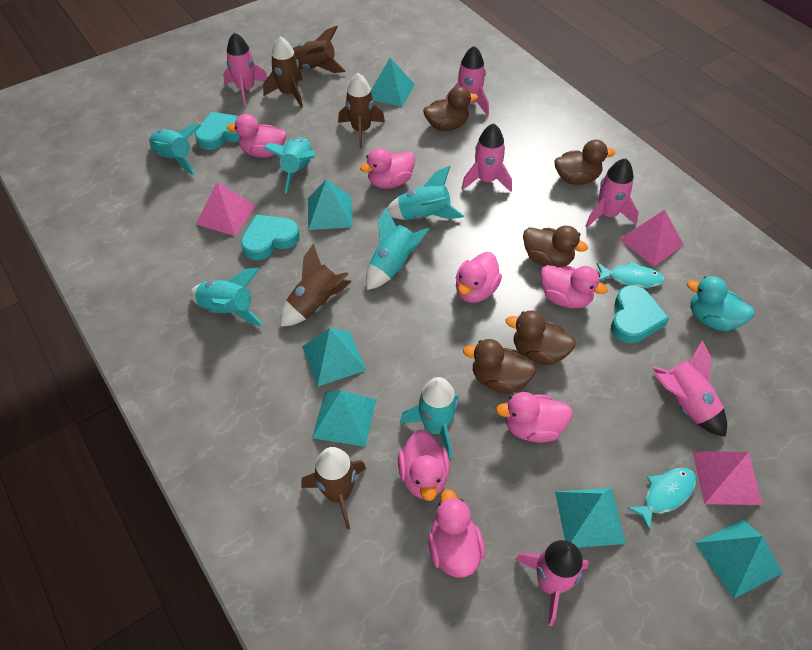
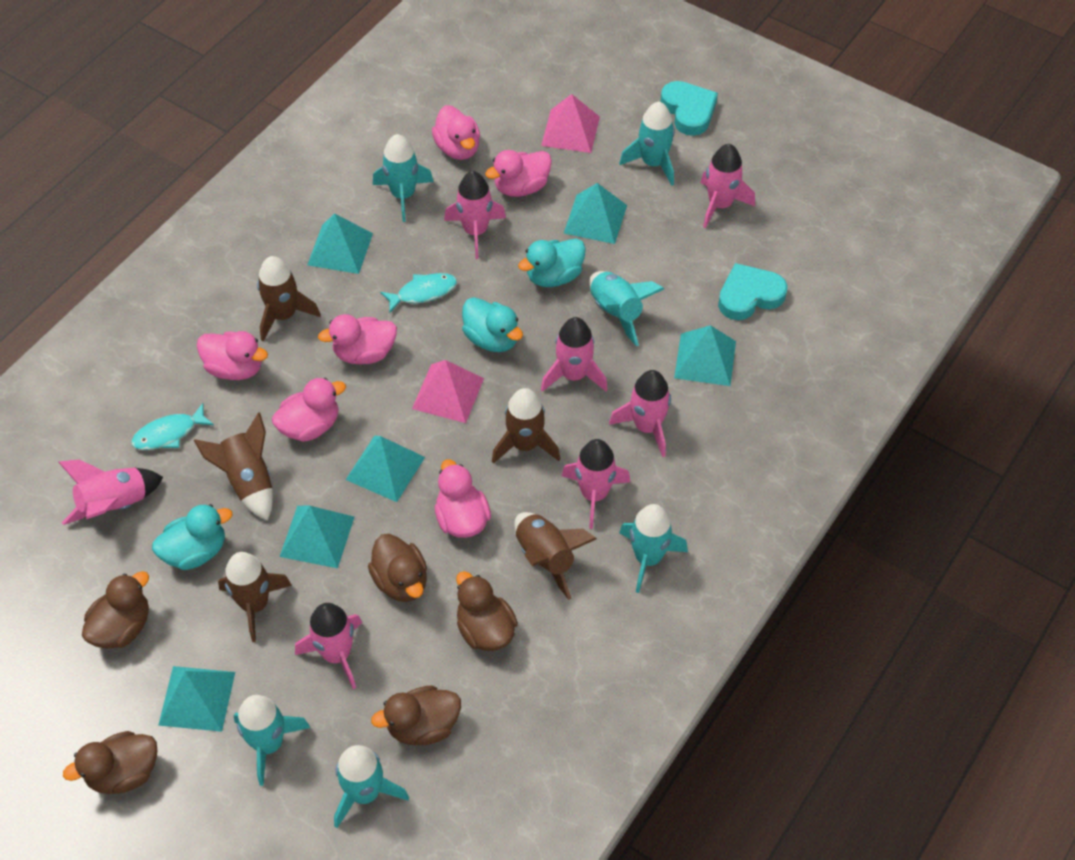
pink duck: 7 -> 6
pink pyramid: 3 -> 2
pink rocket: 6 -> 7
turquoise duck: 1 -> 3
turquoise heart: 3 -> 2

